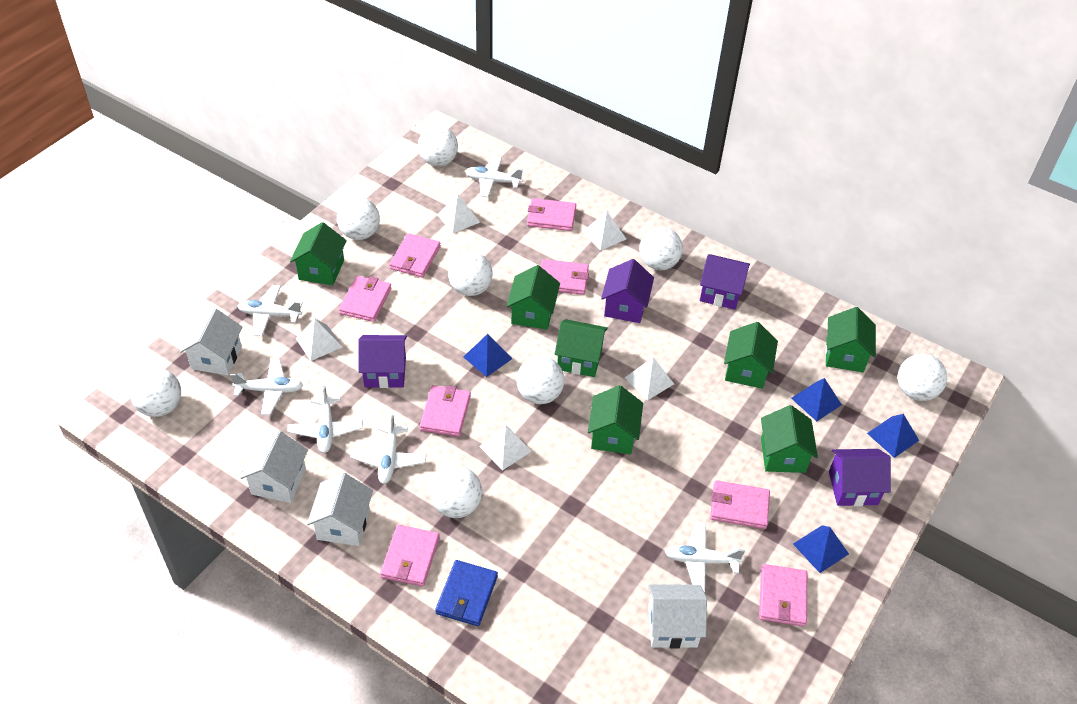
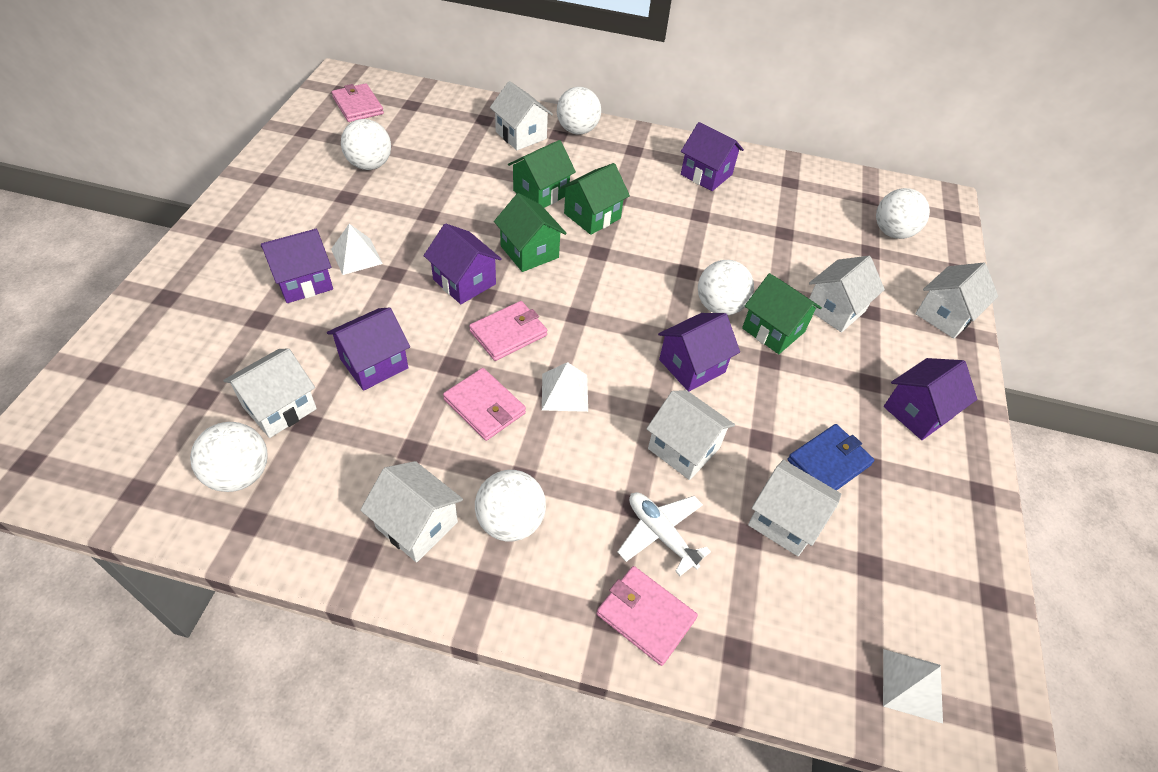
blue pyramid: 4 -> 0
green house: 7 -> 4
pink wallet: 8 -> 4
purple house: 4 -> 6
white ball: 8 -> 6
white house: 4 -> 7
white plane: 6 -> 1
white pyramid: 5 -> 3

